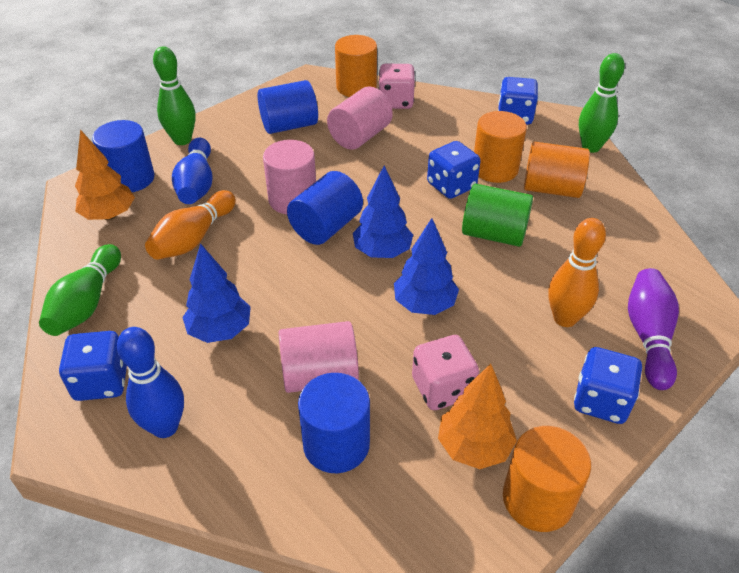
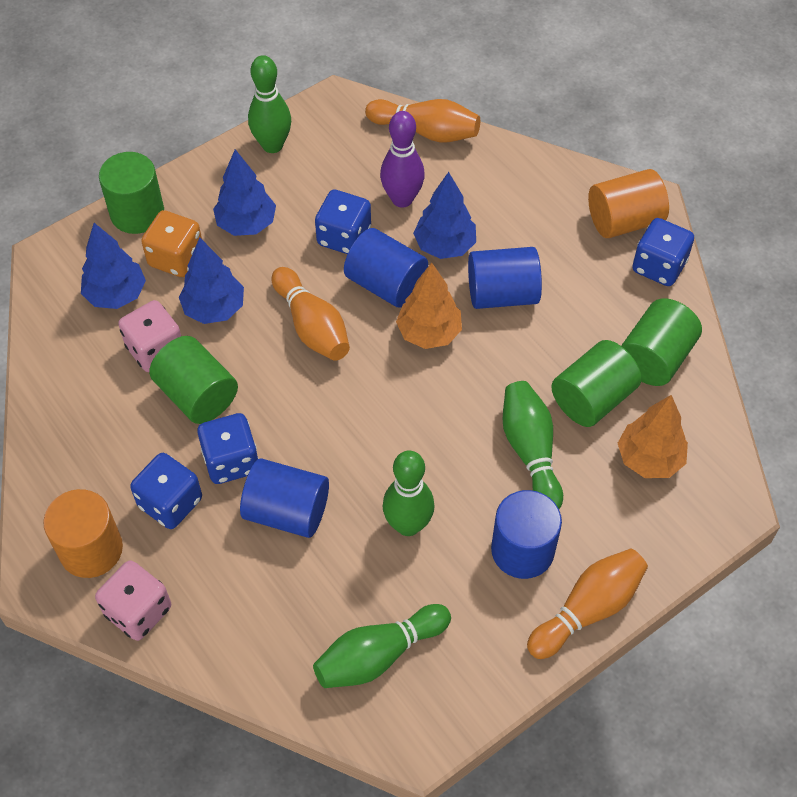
blue bowling pin: 2 -> 0
blue tree: 3 -> 4
green bowling pin: 3 -> 4
green cylinder: 1 -> 4
orange bowling pin: 2 -> 3
orange cylinder: 4 -> 2
orange dice: 0 -> 1
pink cylinder: 3 -> 0

